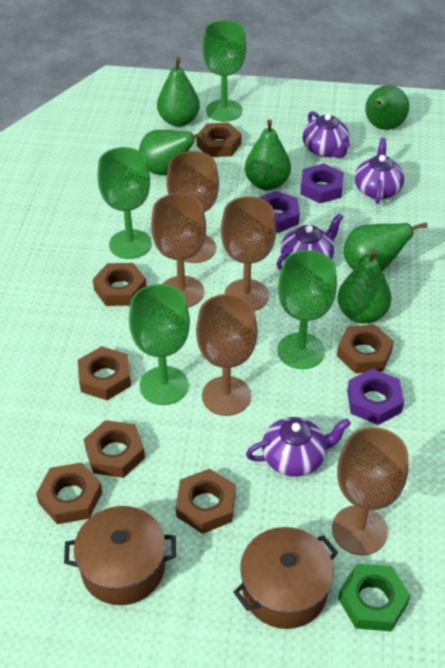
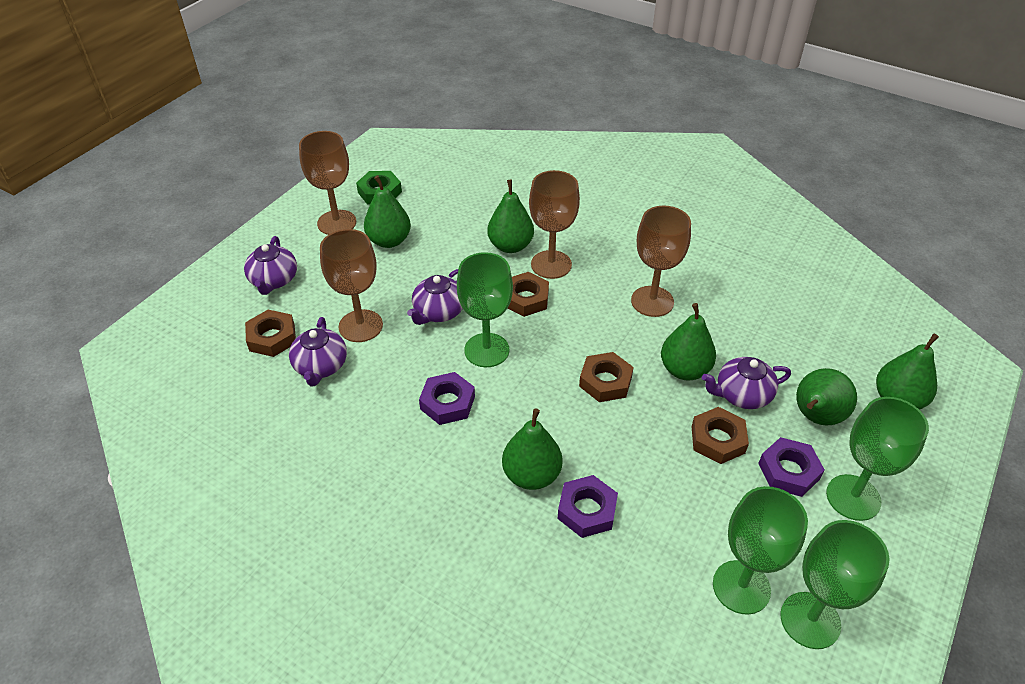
brown goblet: 5 -> 4
brown nut: 7 -> 4
brown pot: 2 -> 0

